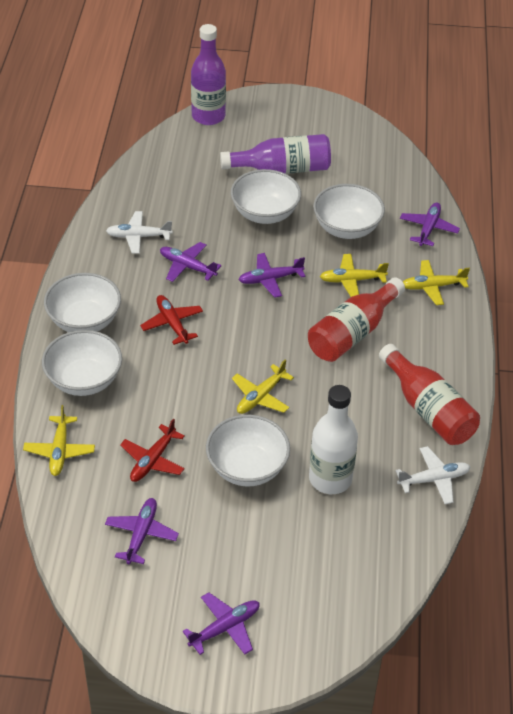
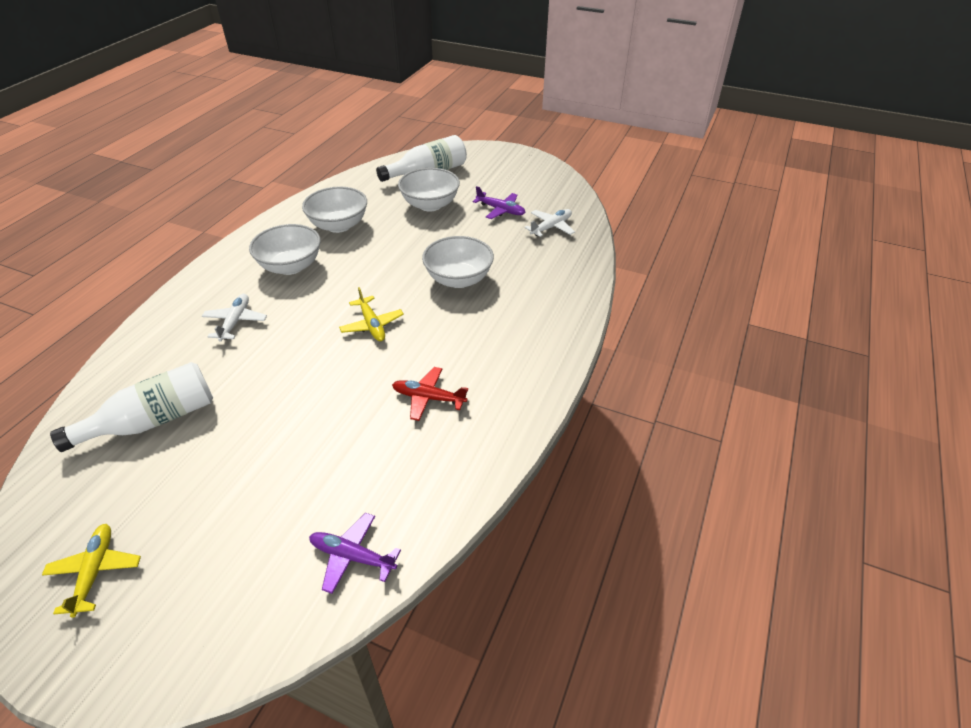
purple bottle: 2 -> 0
purple plane: 5 -> 2
red bottle: 2 -> 0
red plane: 2 -> 1
white bottle: 1 -> 2
white bowl: 5 -> 4
yellow plane: 4 -> 2

